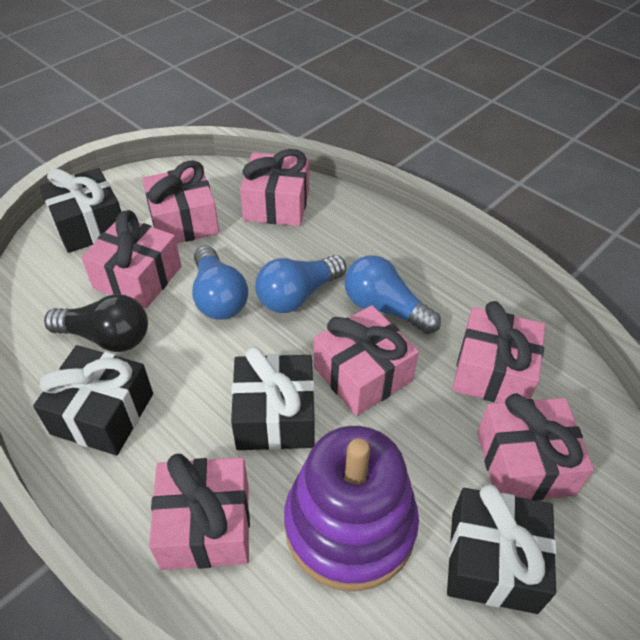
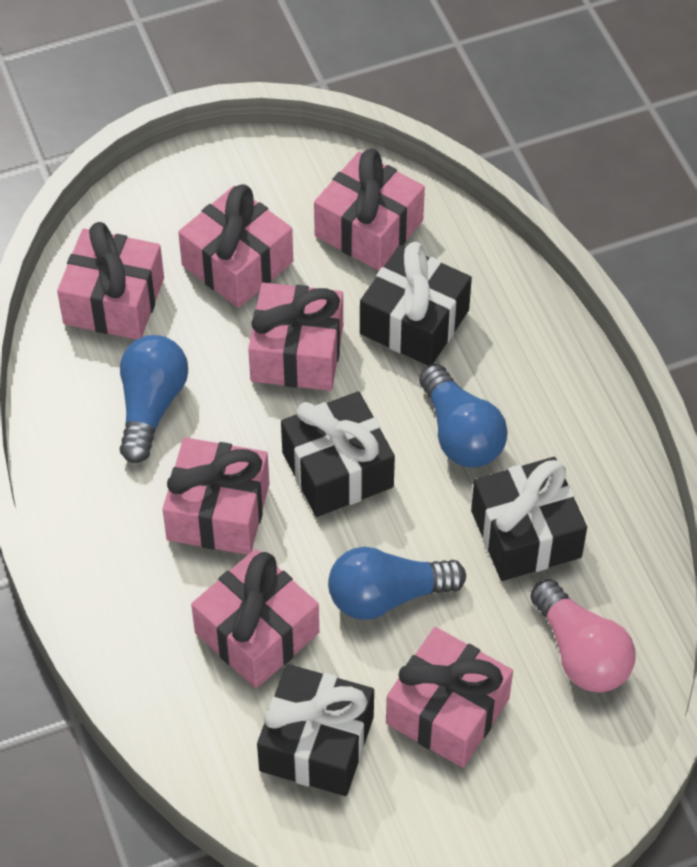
black light bulb: 1 -> 0
pink light bulb: 0 -> 1
purple stacking toy: 1 -> 0

